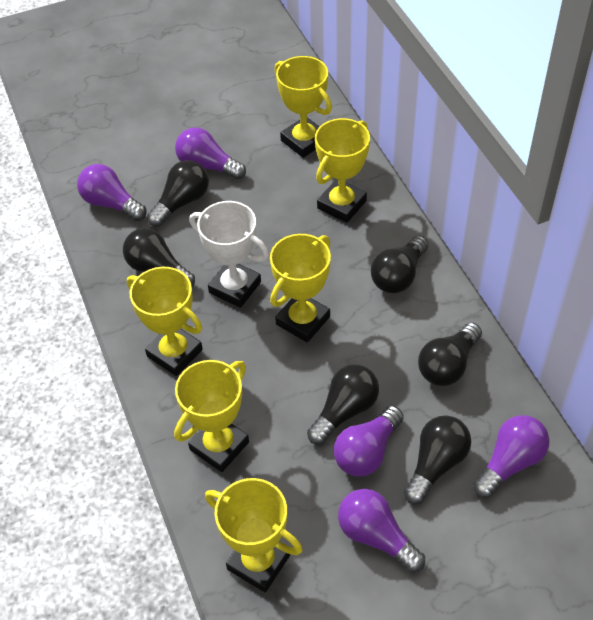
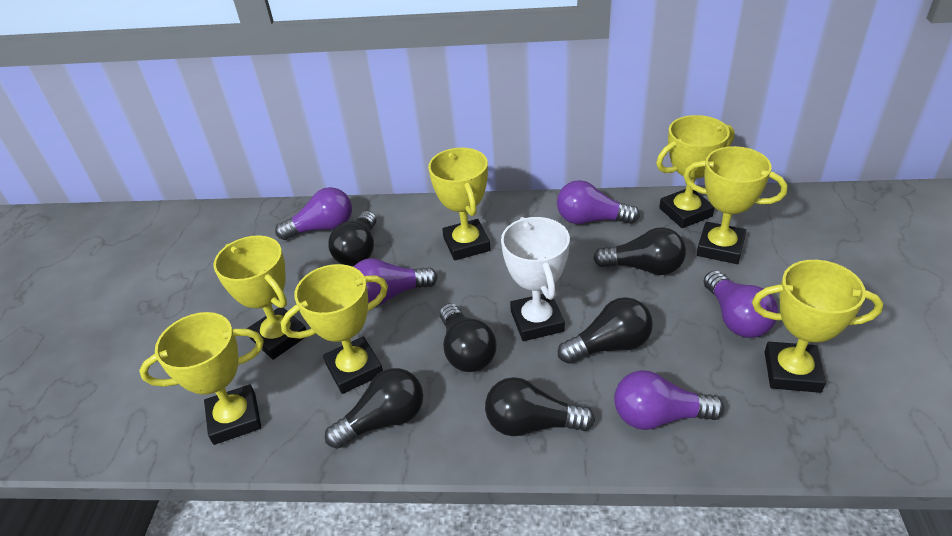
yellow trophy: 6 -> 7

